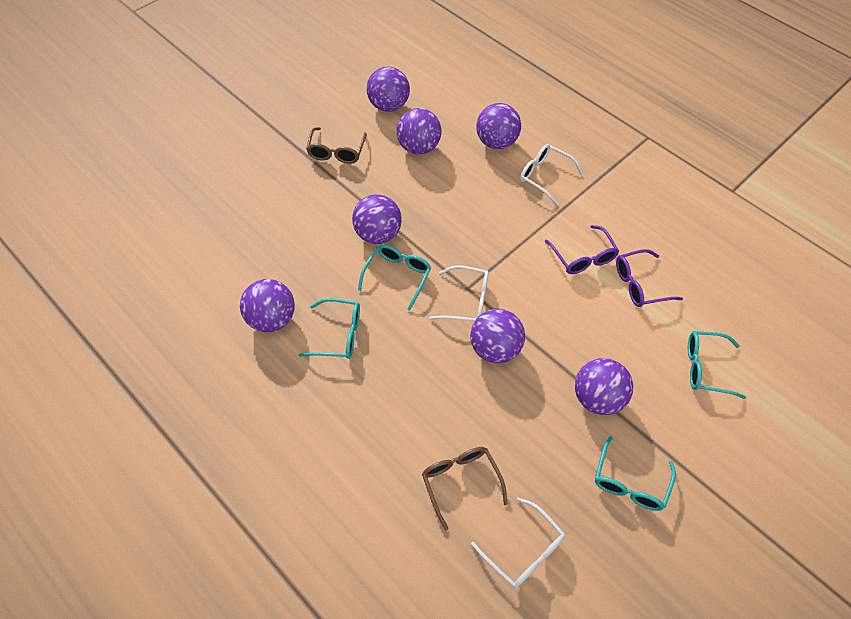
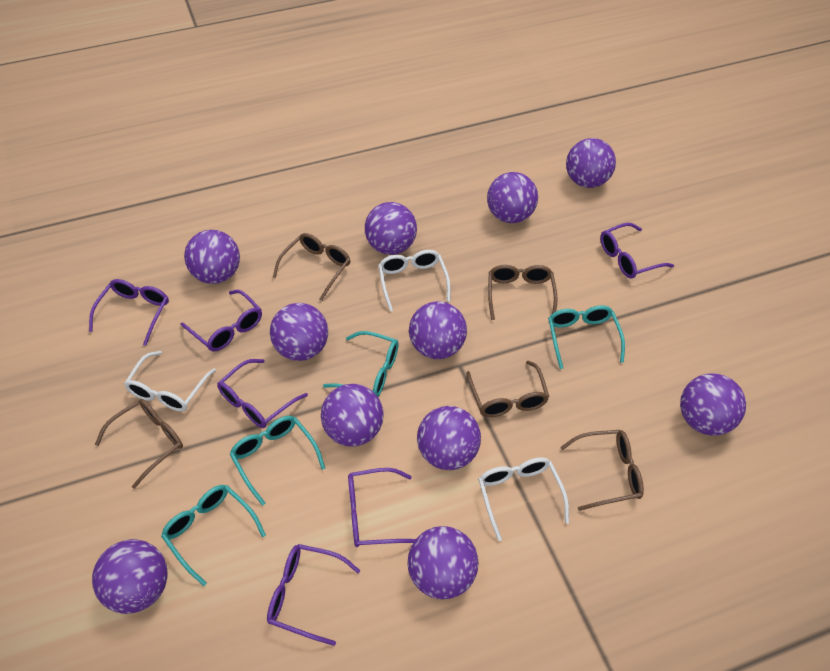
brown glasses: 2 -> 5
purple ball: 7 -> 11
purple glasses: 2 -> 6

